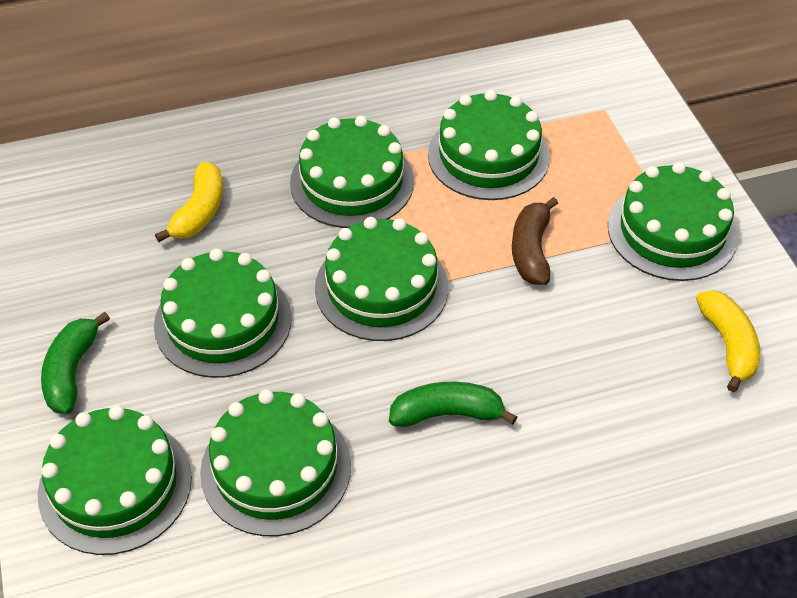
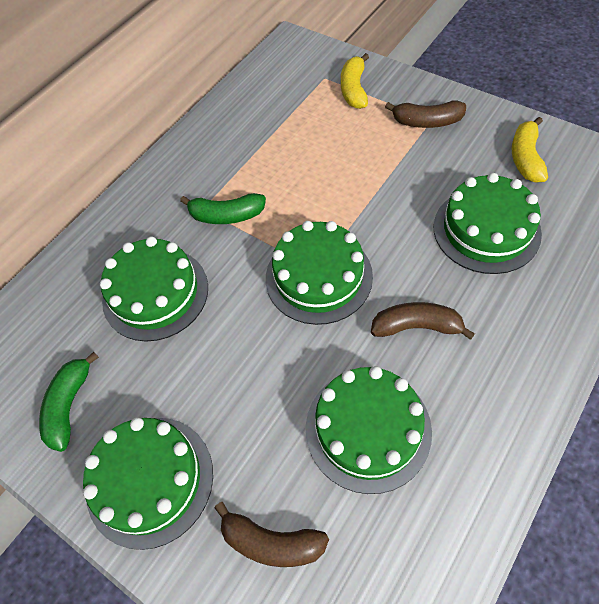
brown banana: 1 -> 3
green cake: 7 -> 5

